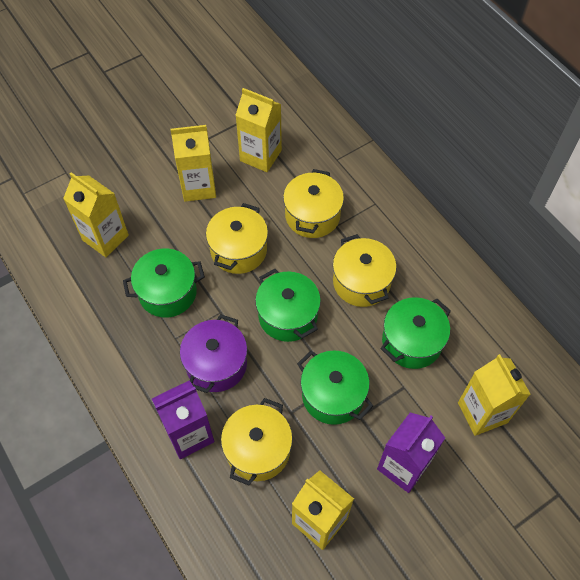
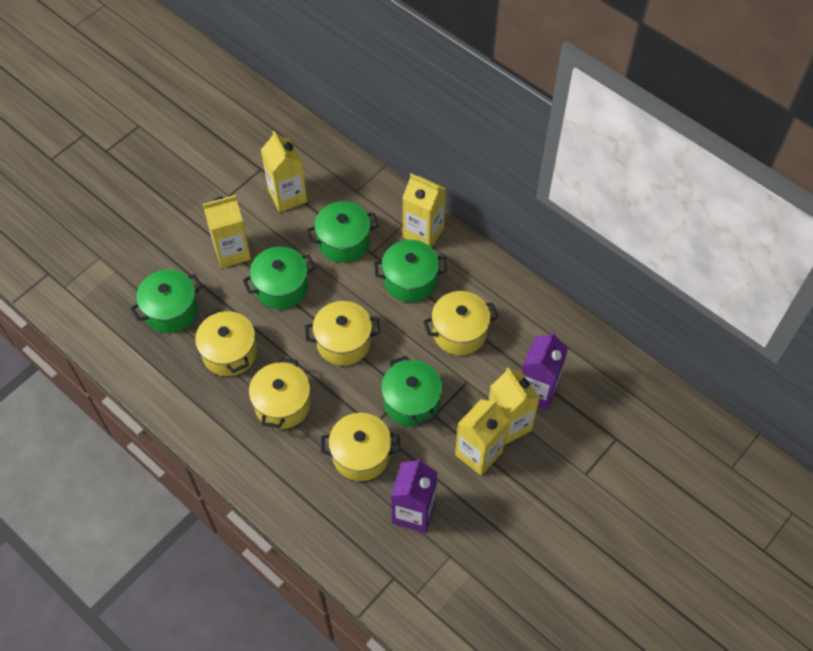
green pot: 4 -> 5
purple pot: 1 -> 0
yellow pot: 4 -> 5

